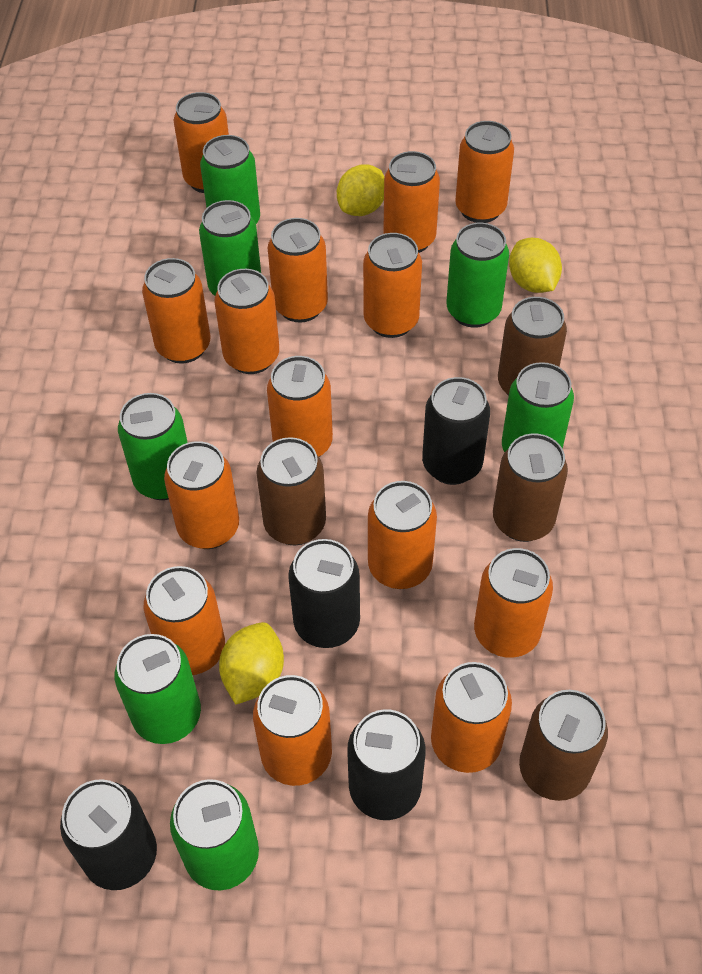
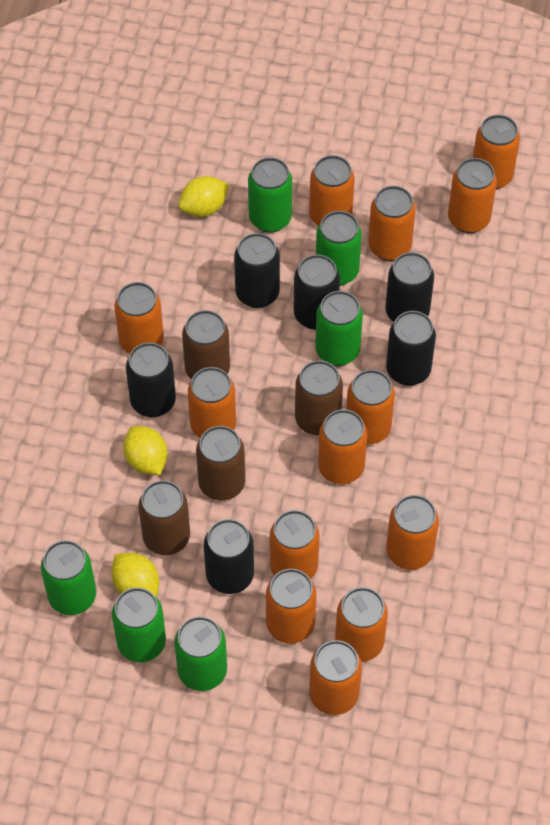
black can: 4 -> 6
green can: 7 -> 6
orange can: 14 -> 13

